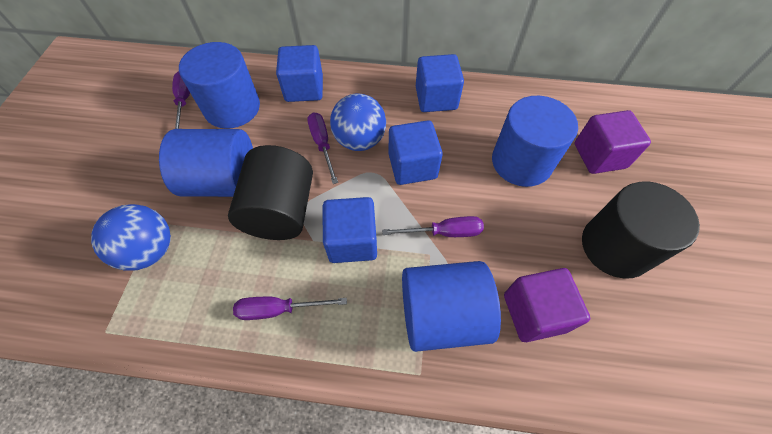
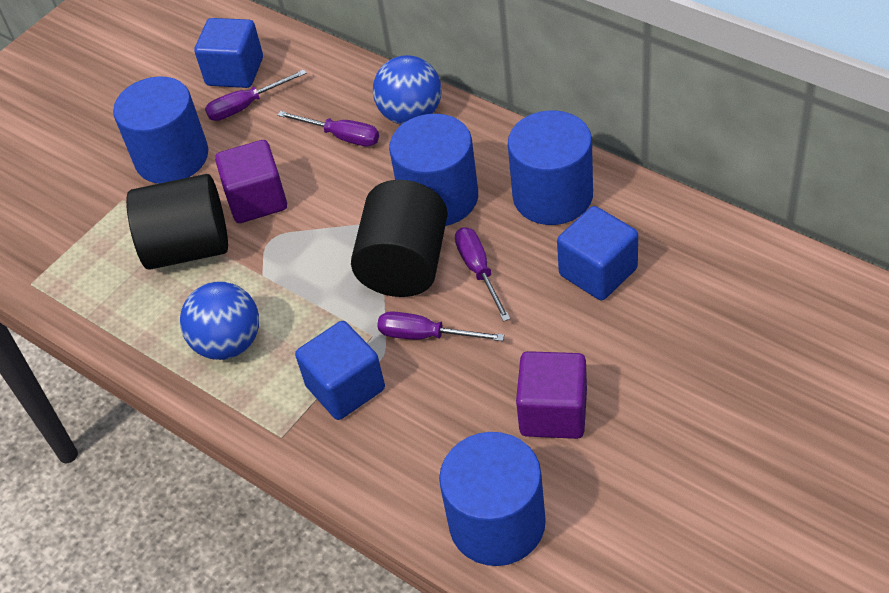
blue cube: 4 -> 3

